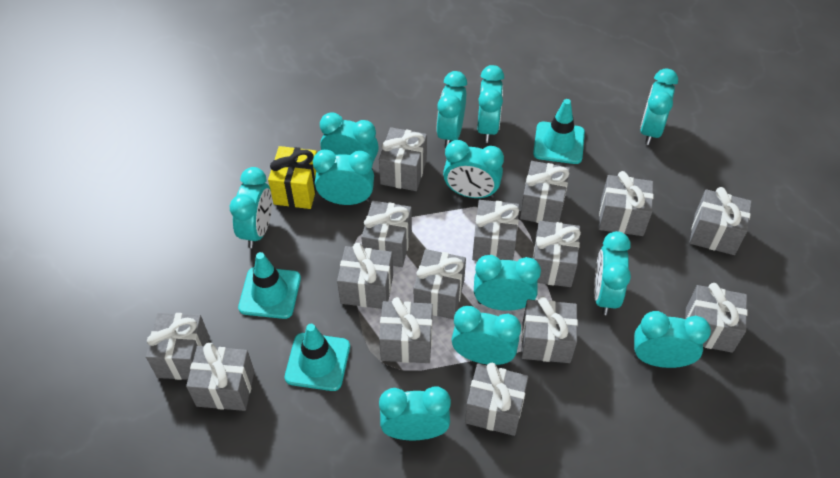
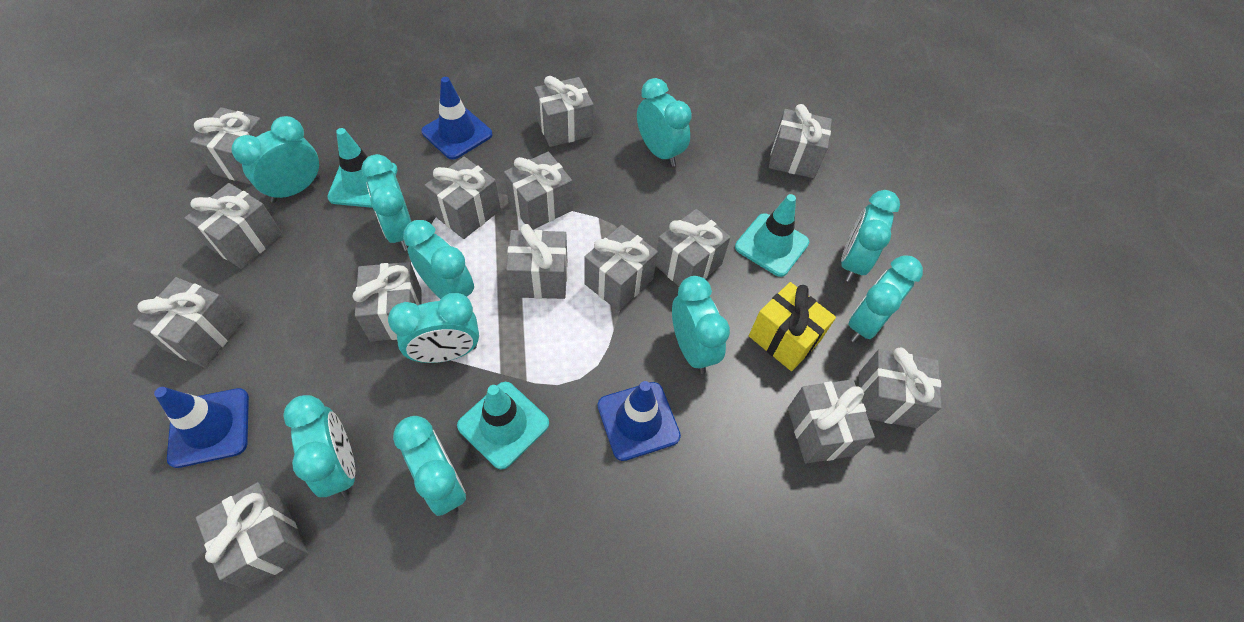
blue traffic cone: 0 -> 3
grey gift: 15 -> 14
turquoise clock: 12 -> 10

